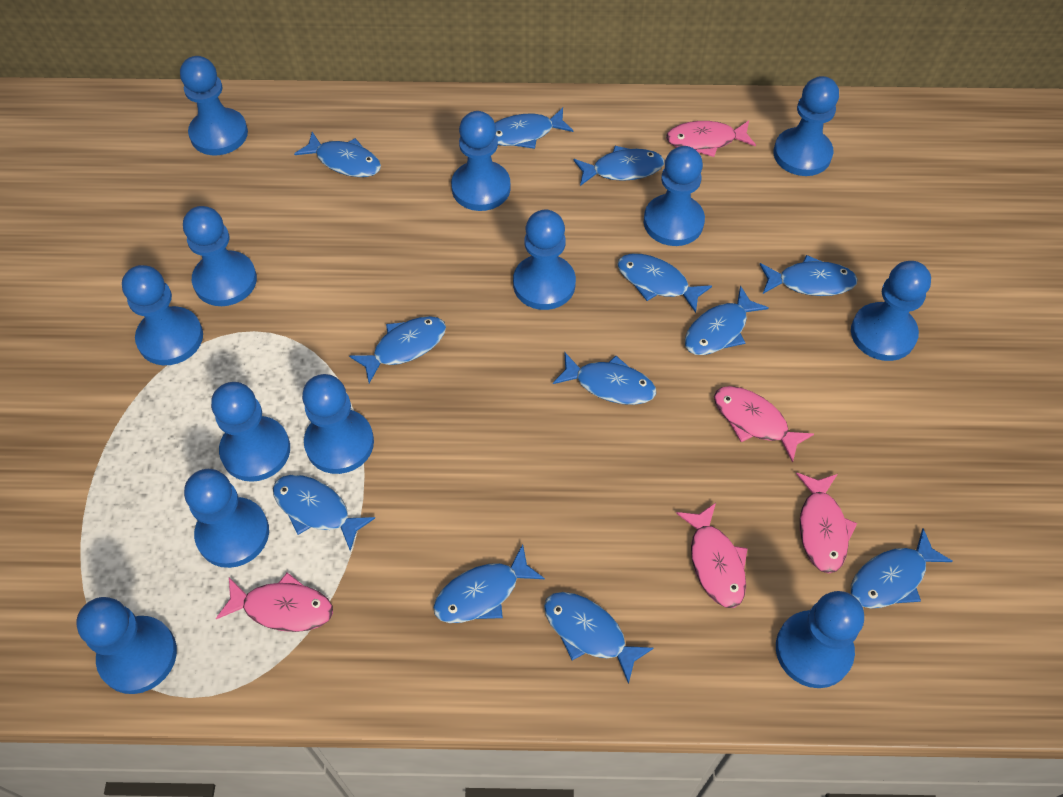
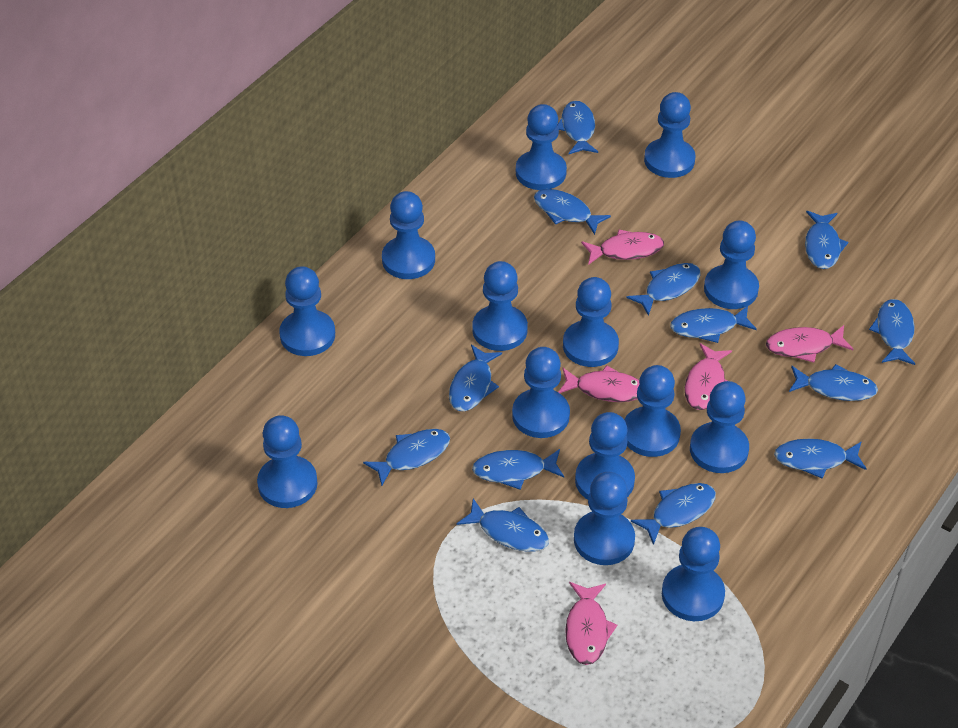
blue fish: 12 -> 13
blue pawn: 13 -> 14

